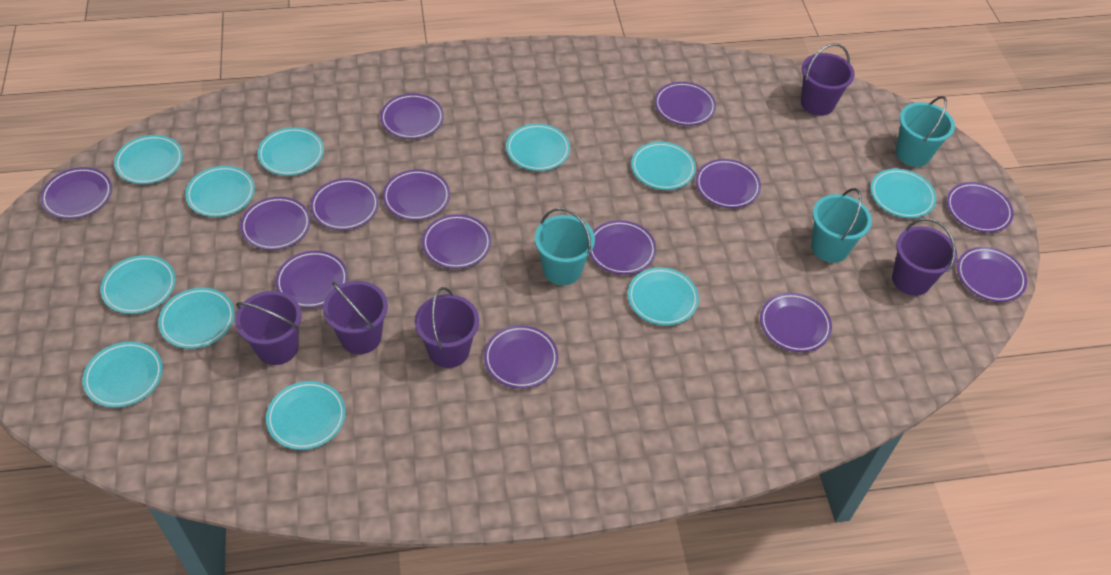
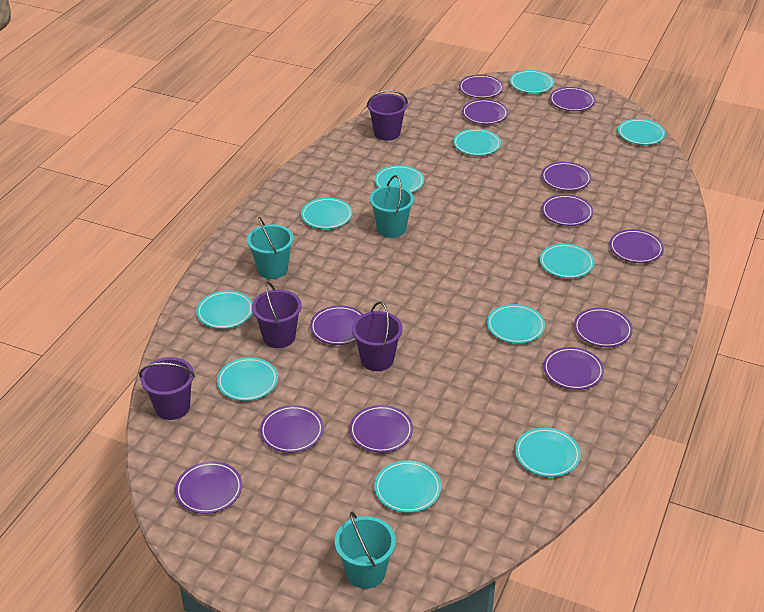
purple bucket: 5 -> 4
purple plate: 14 -> 12

